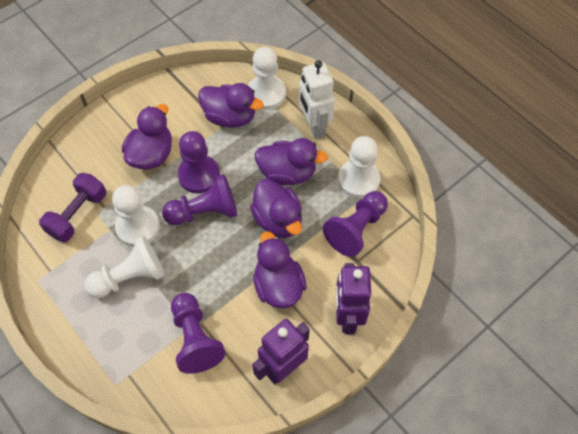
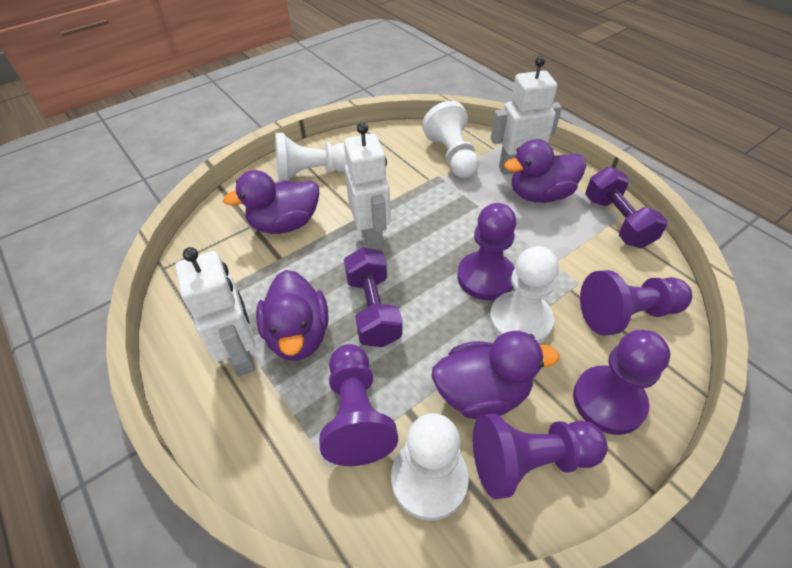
purple duck: 5 -> 4
purple dumbbell: 1 -> 2
purple pawn: 4 -> 5
purple robot: 2 -> 0
white robot: 1 -> 3

